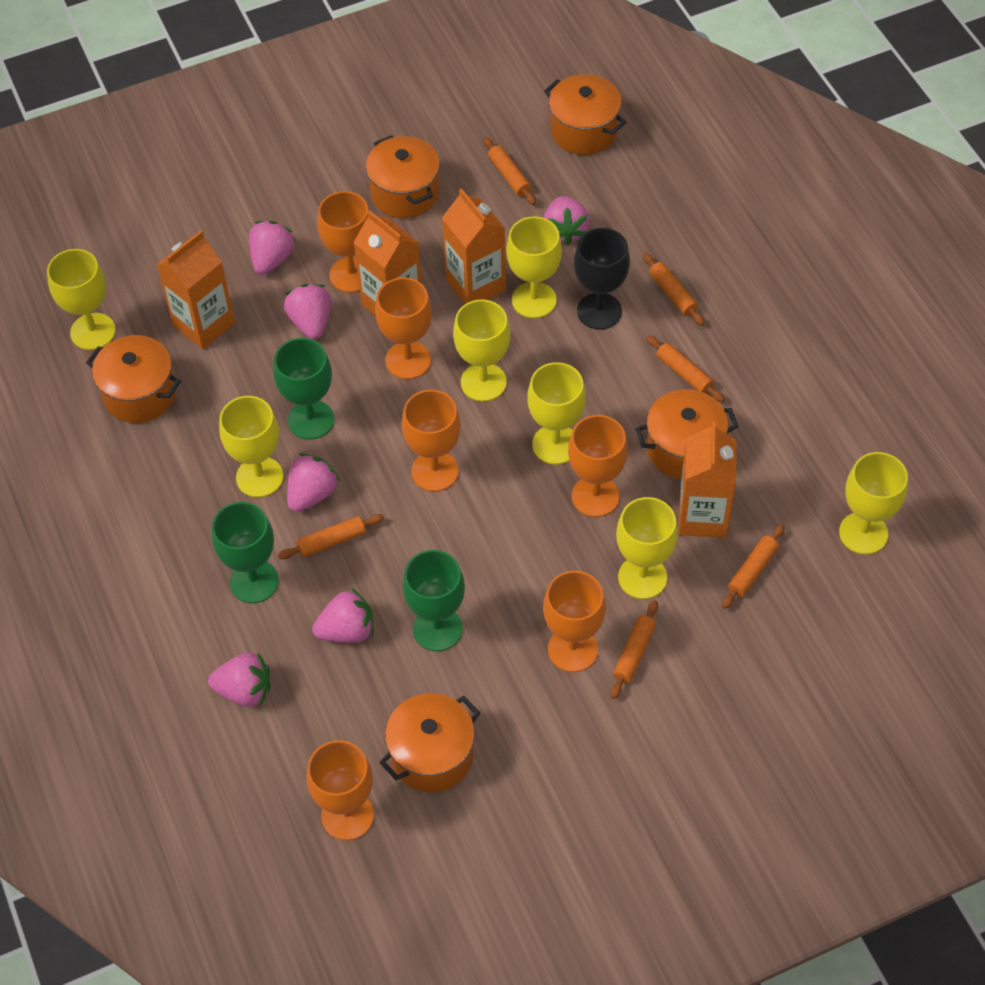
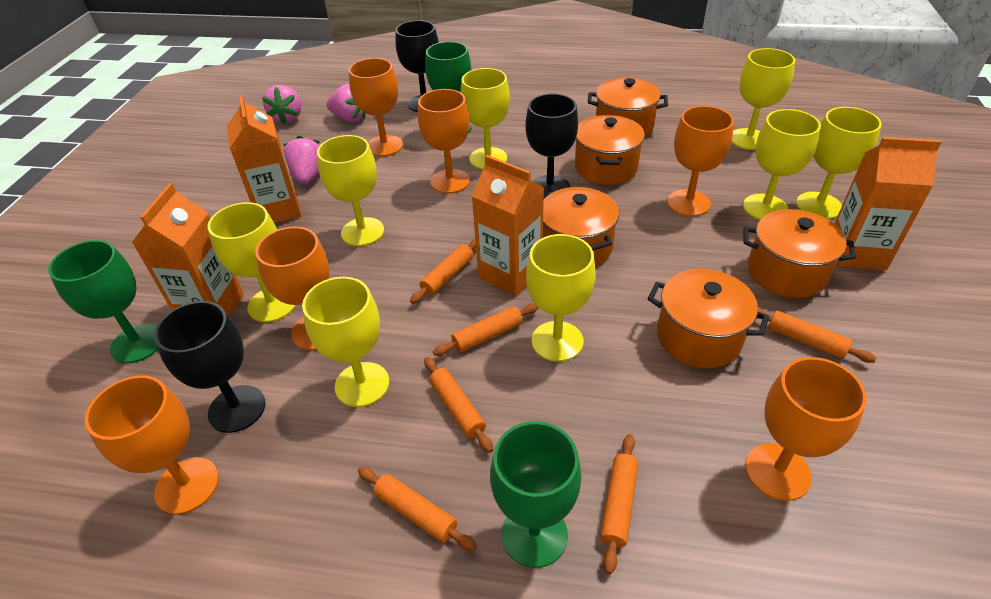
black goblet: 1 -> 3
pink strawberry: 6 -> 3
yellow goblet: 7 -> 8

